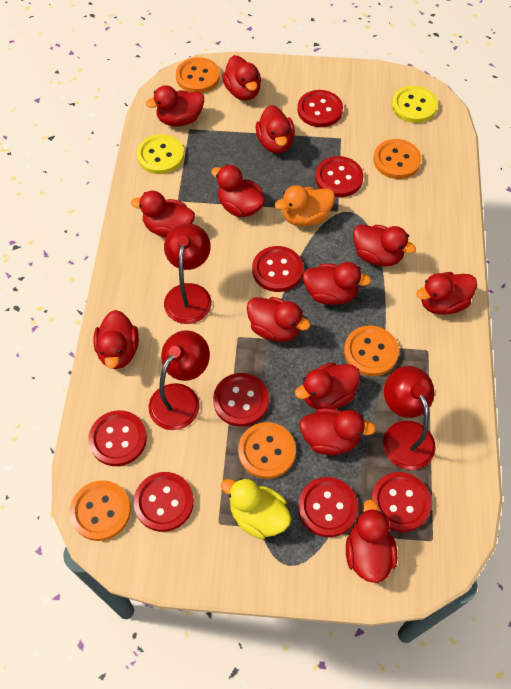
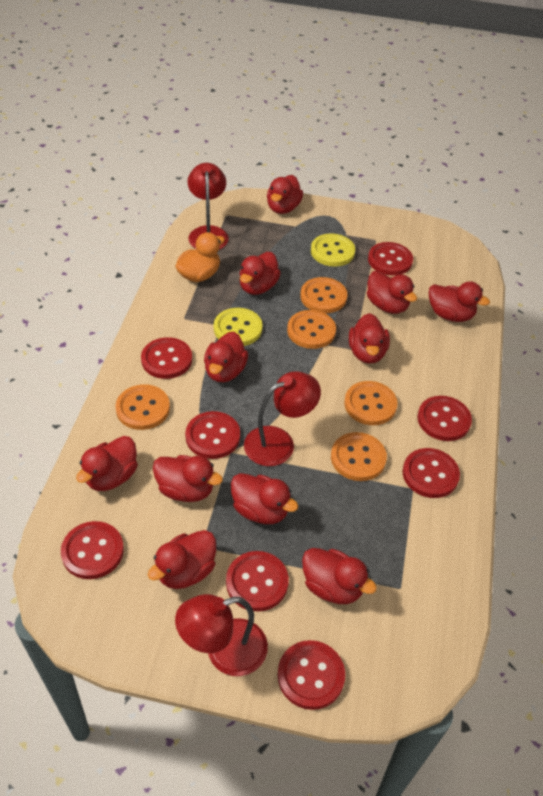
red duck: 13 -> 11
yellow duck: 1 -> 0

